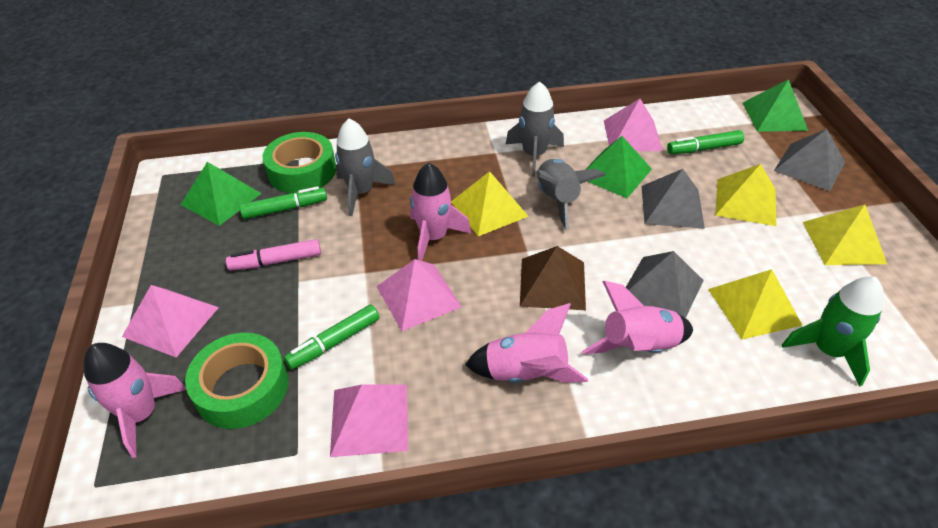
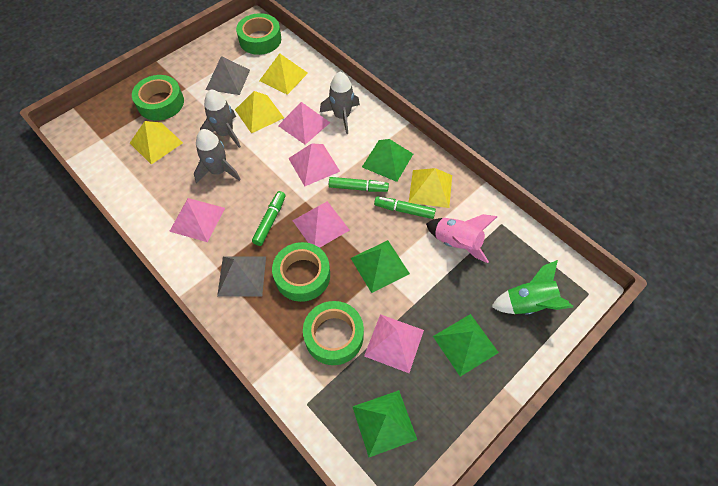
brown pyramid: 1 -> 0
green pyramid: 3 -> 4
green tape: 2 -> 4
grey pyramid: 3 -> 2
pink marker: 1 -> 0
pink pyramid: 4 -> 5
pink rocket: 4 -> 1

